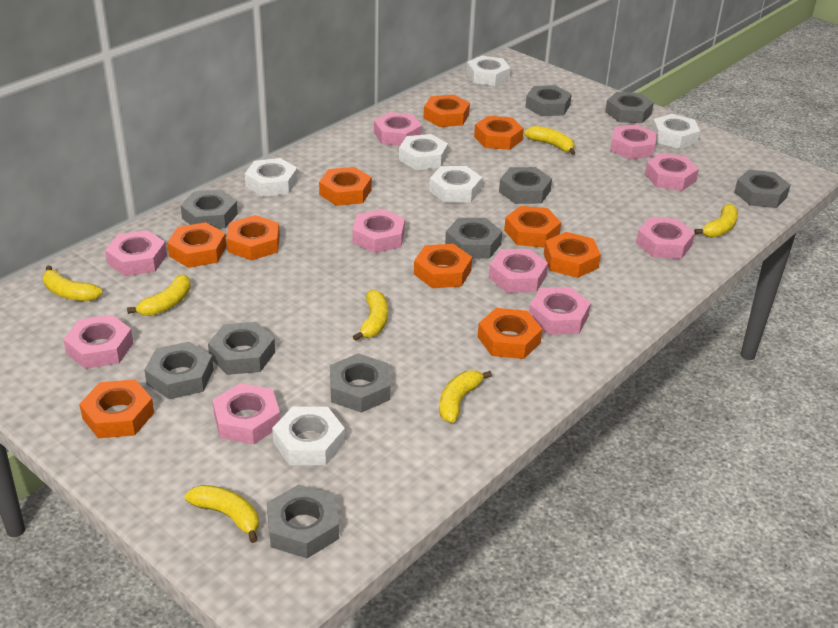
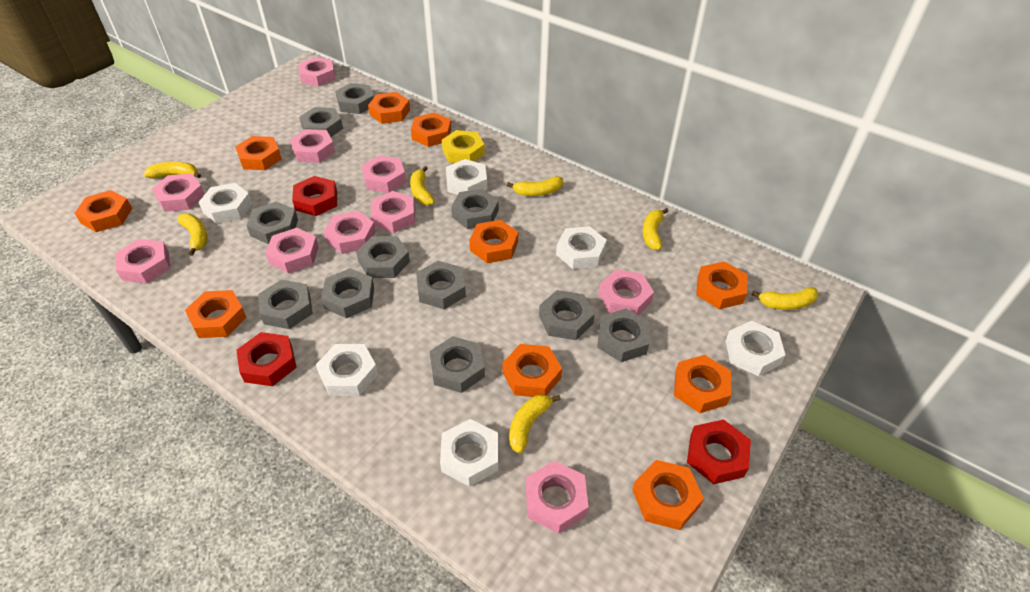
grey nut: 10 -> 11
red nut: 0 -> 3
yellow nut: 0 -> 1

